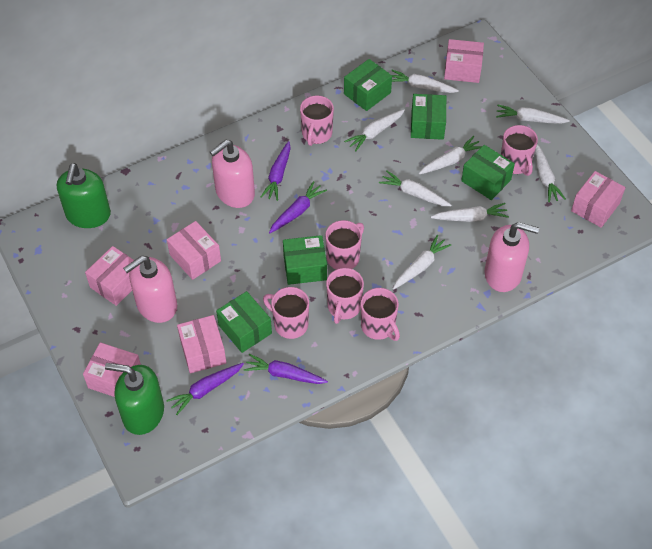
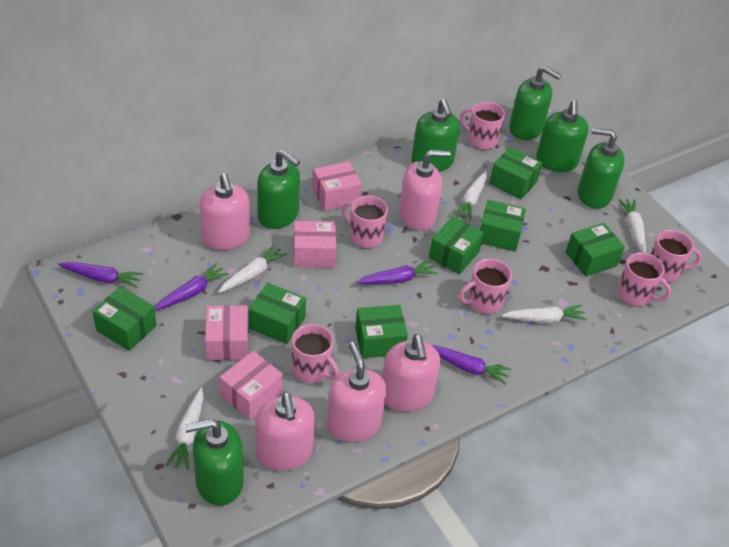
green box: 5 -> 7
green soap dispenser: 2 -> 6
pink box: 6 -> 4
pink soap dispenser: 3 -> 5
white carrot: 8 -> 5

